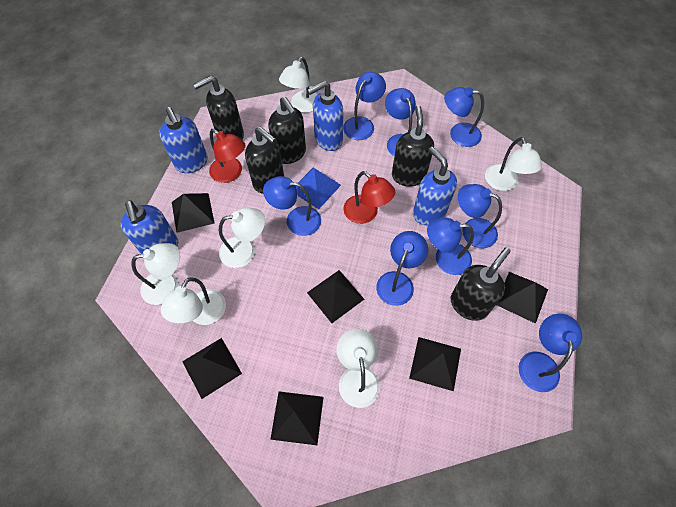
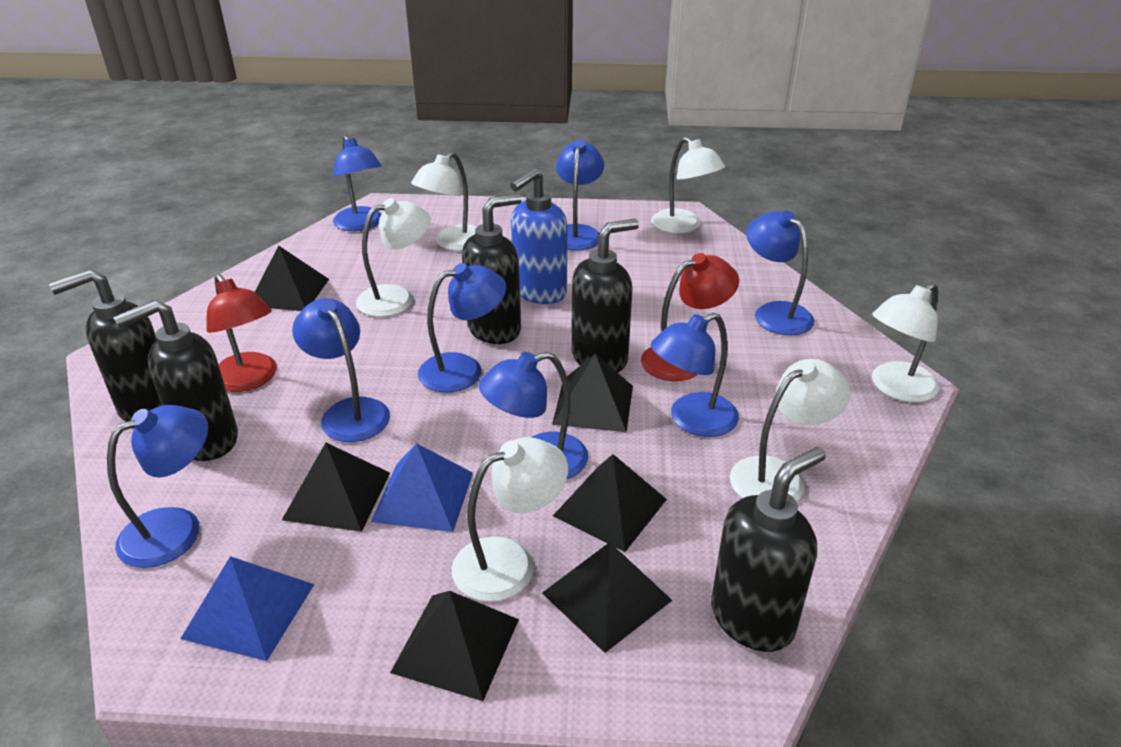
blue pyramid: 1 -> 2
blue soap dispenser: 4 -> 1

